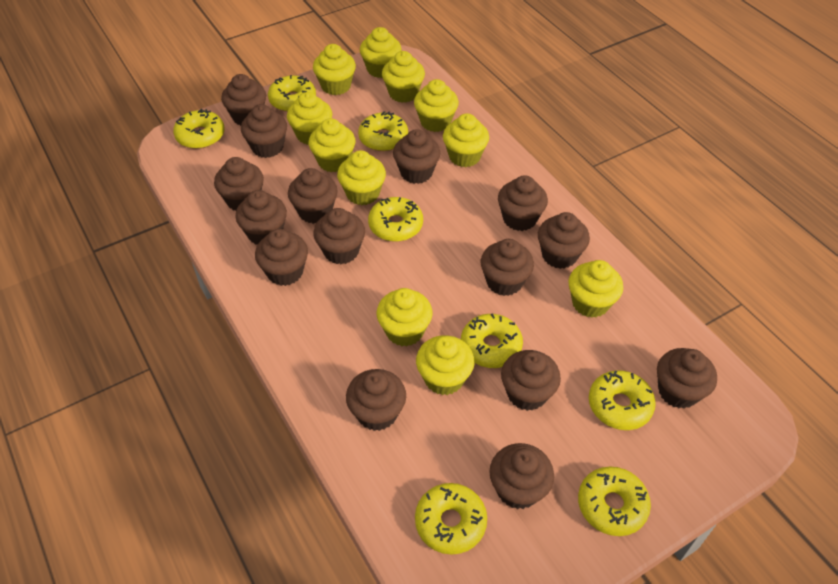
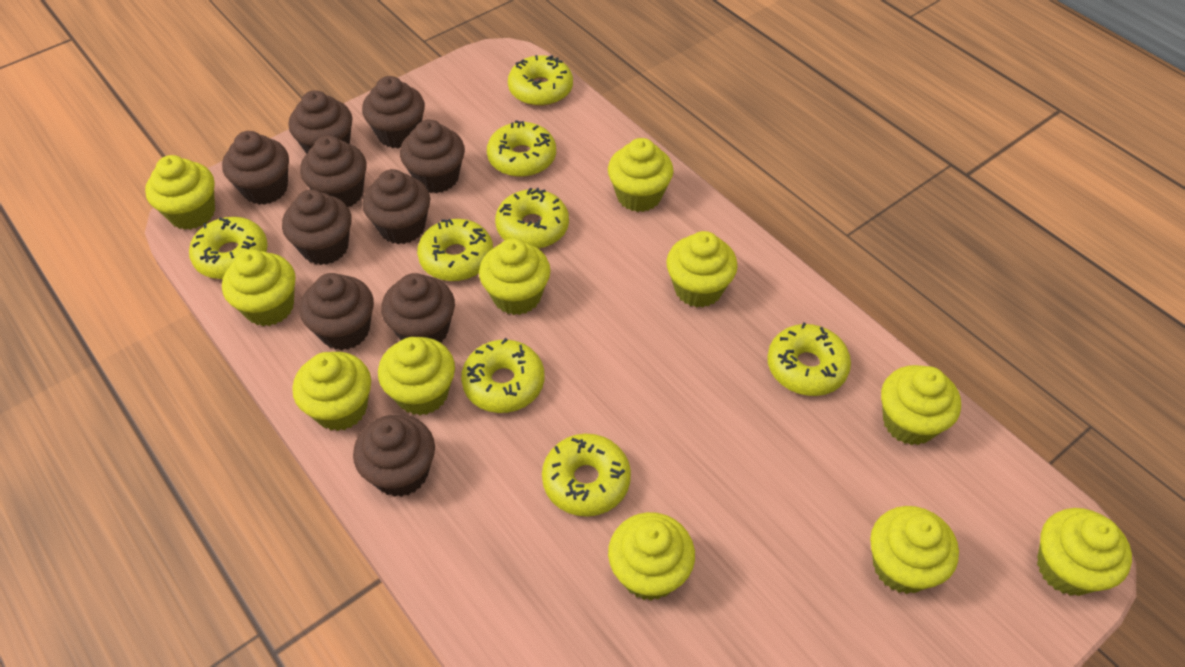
brown cupcake: 15 -> 10

